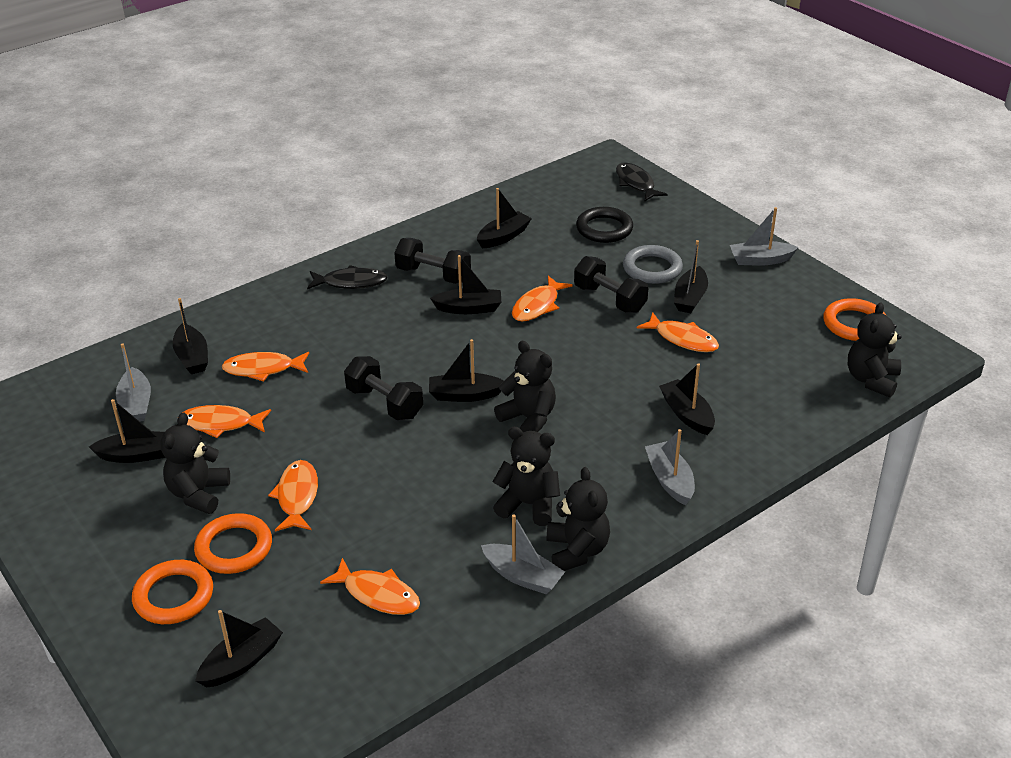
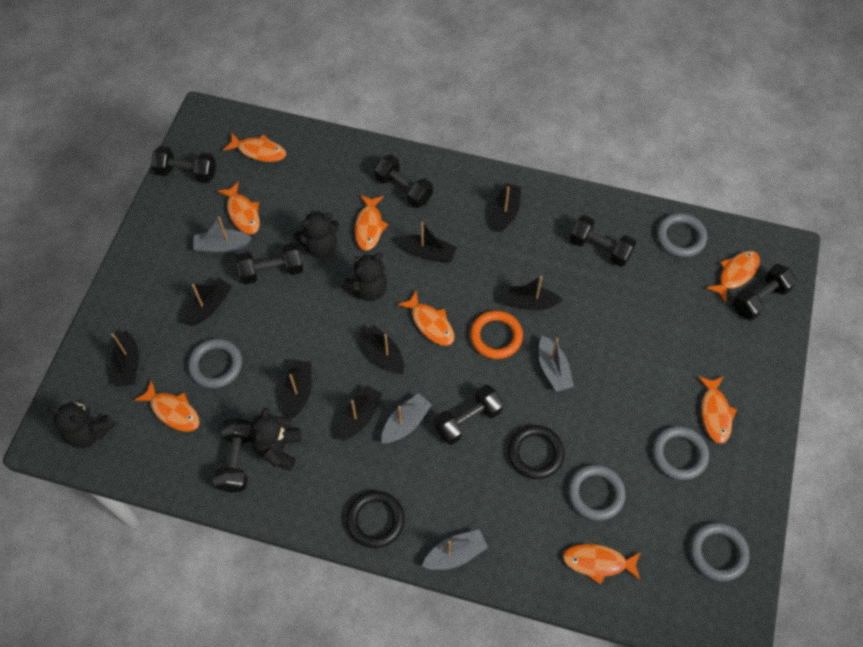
black dumbbell: 3 -> 7
black fish: 2 -> 0
black ring: 1 -> 2
black teddy bear: 5 -> 4
grey ring: 1 -> 5
orange fish: 6 -> 8
orange ring: 3 -> 1

